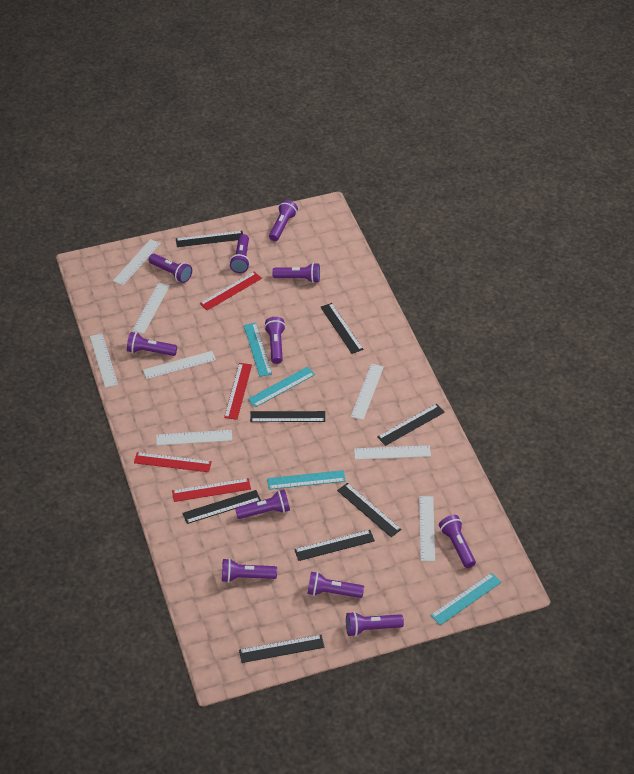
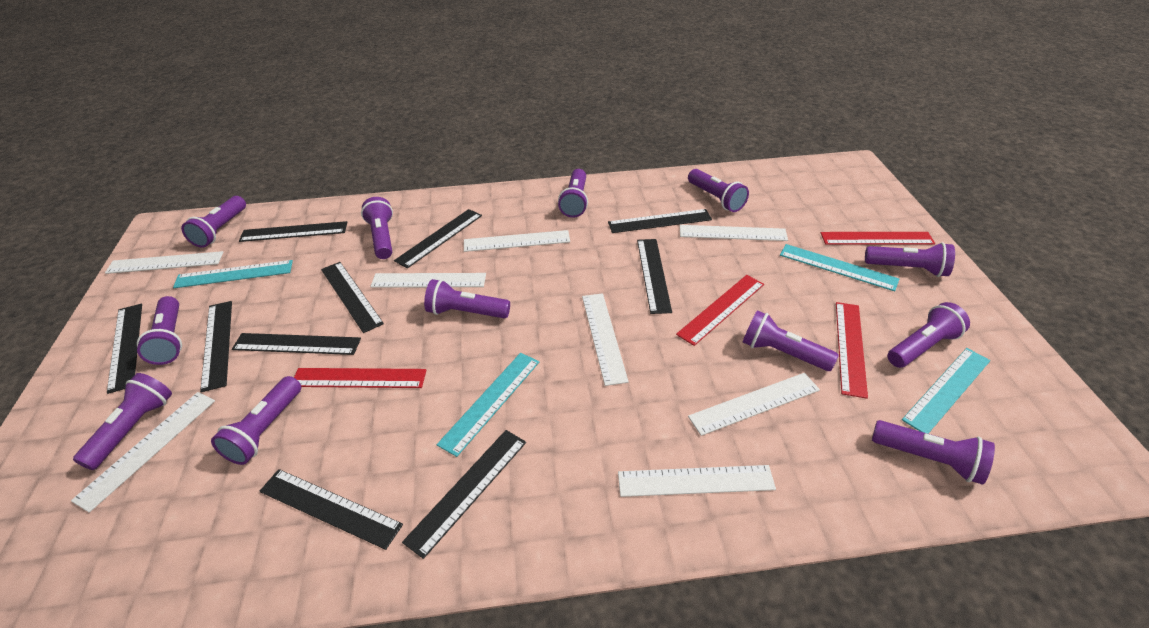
black ruler: 8 -> 10
purple flashlight: 11 -> 12

